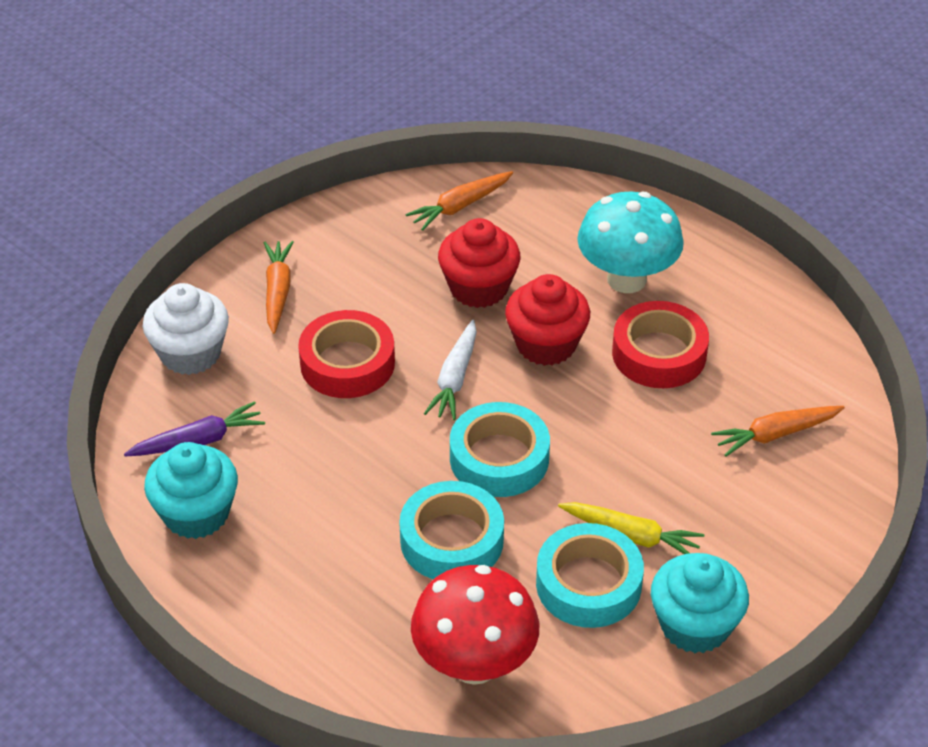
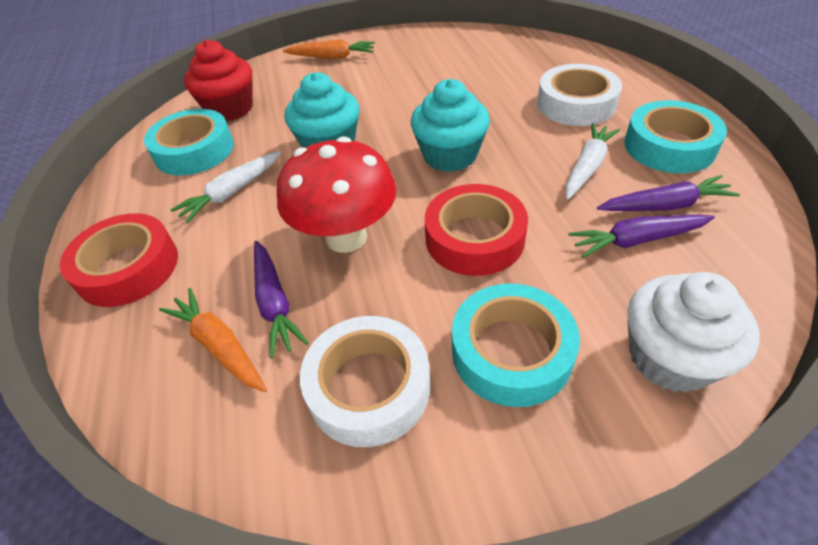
orange carrot: 3 -> 2
purple carrot: 1 -> 3
red cupcake: 2 -> 1
turquoise mushroom: 1 -> 0
white carrot: 1 -> 2
white tape: 0 -> 2
yellow carrot: 1 -> 0

